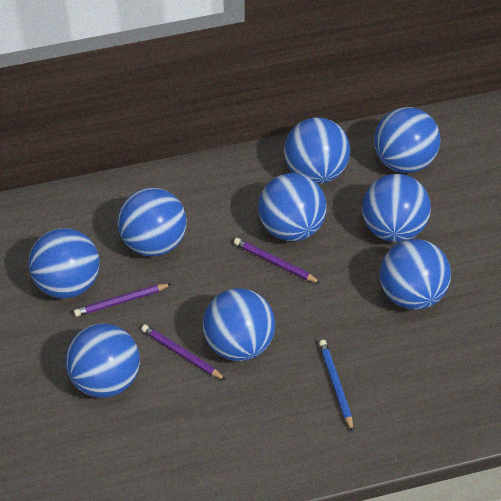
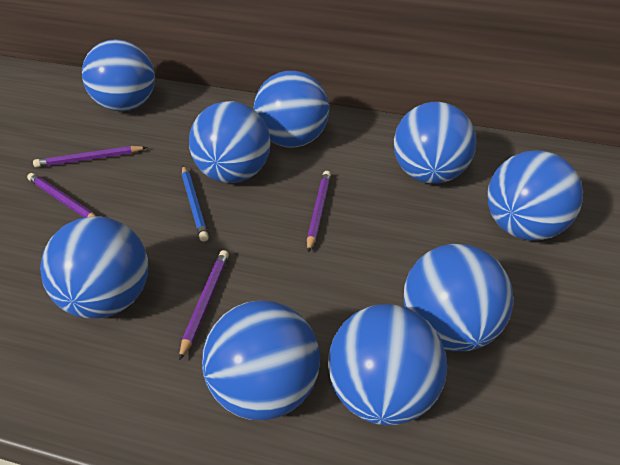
purple pencil: 3 -> 4

